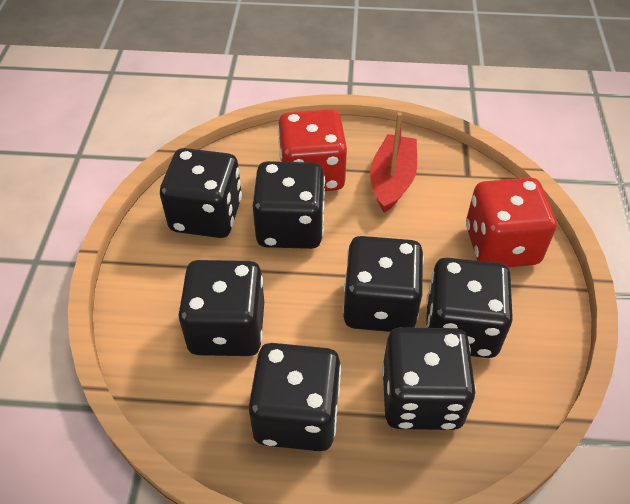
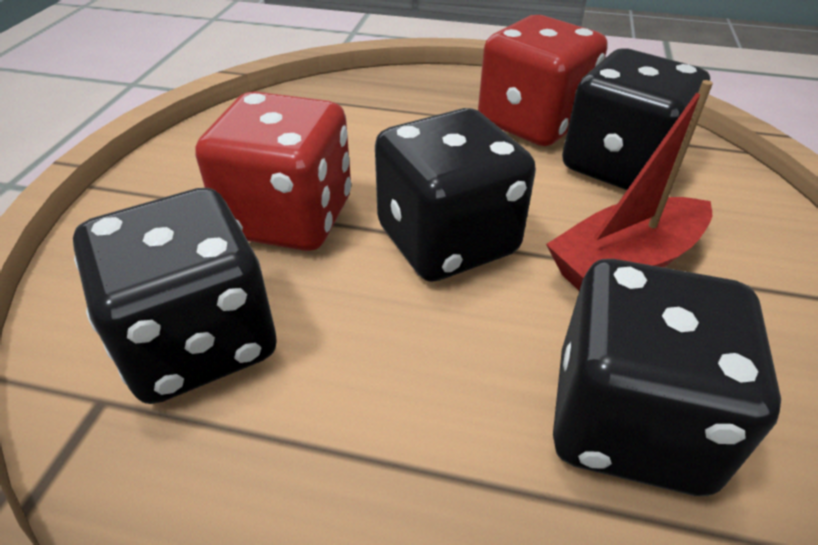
black dice: 7 -> 4

